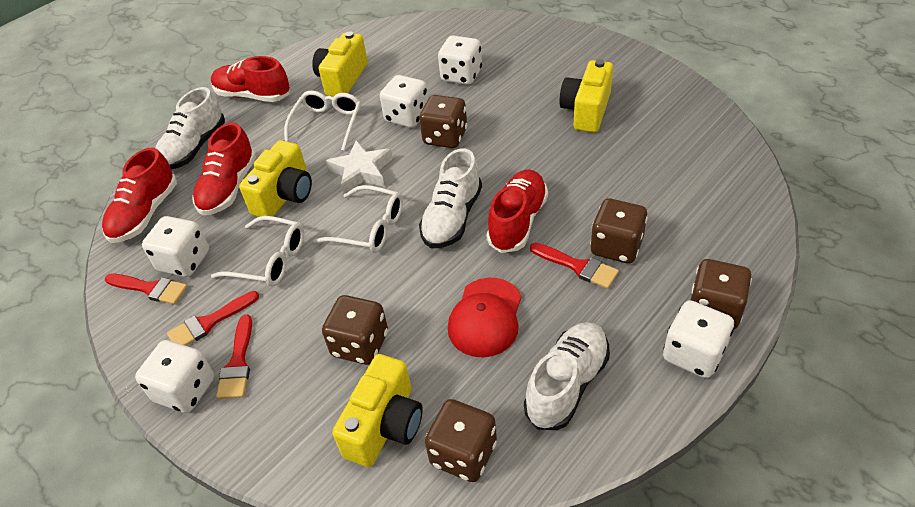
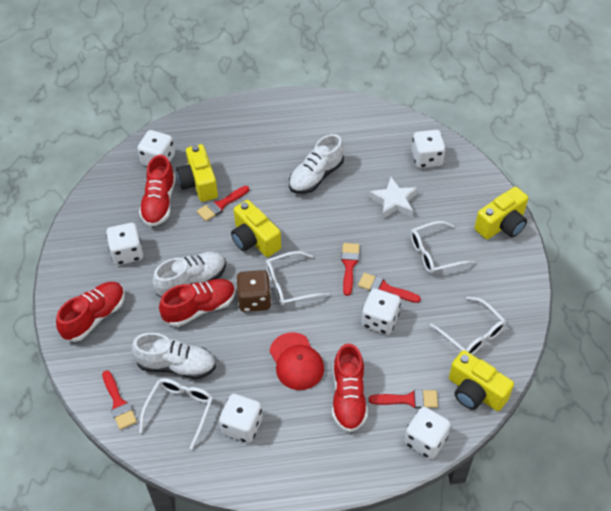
brown dice: 5 -> 1
red brush: 4 -> 5
white dice: 5 -> 6
white glasses: 3 -> 4

